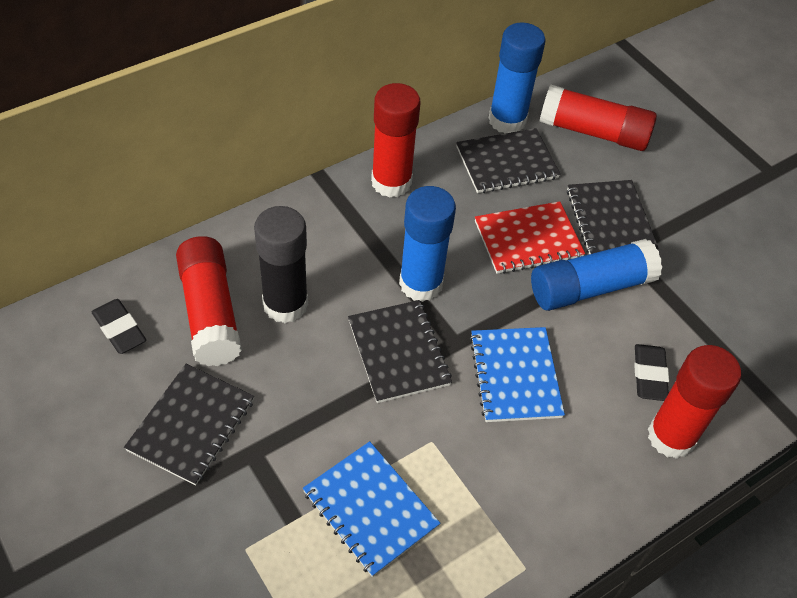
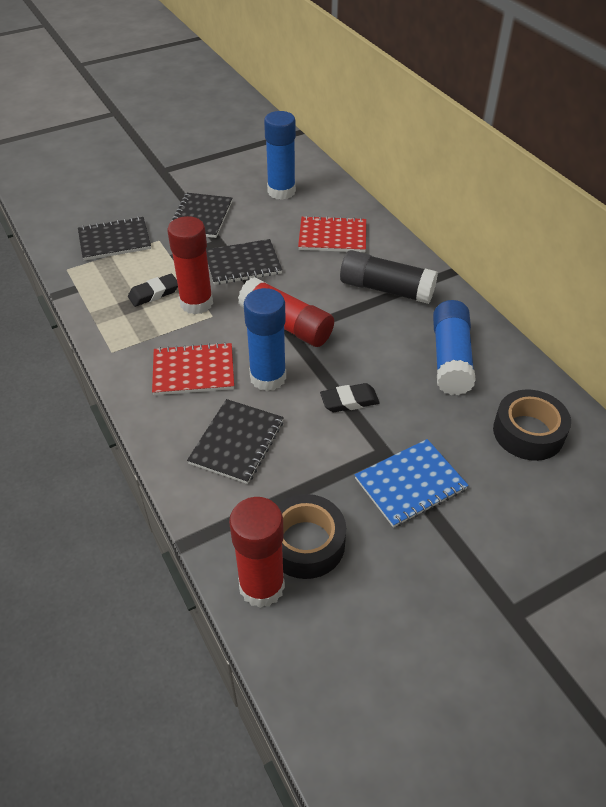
black tape: 0 -> 2
blue notebook: 2 -> 1
red glue stick: 4 -> 3
red notebook: 1 -> 2

